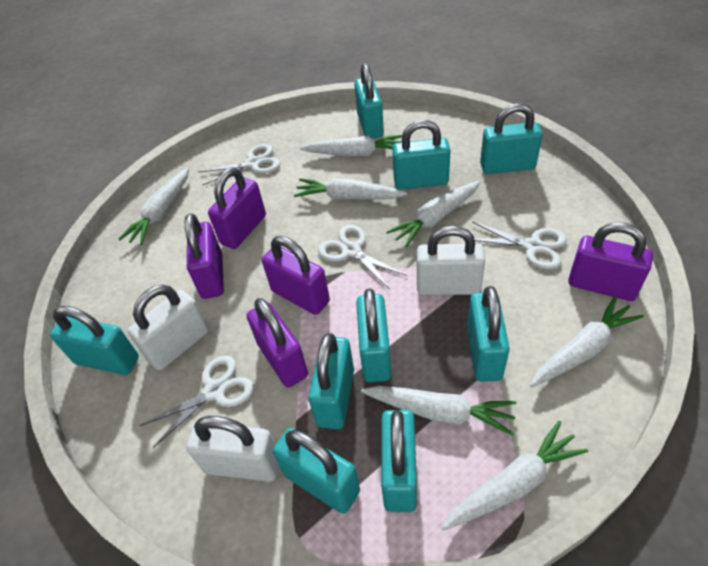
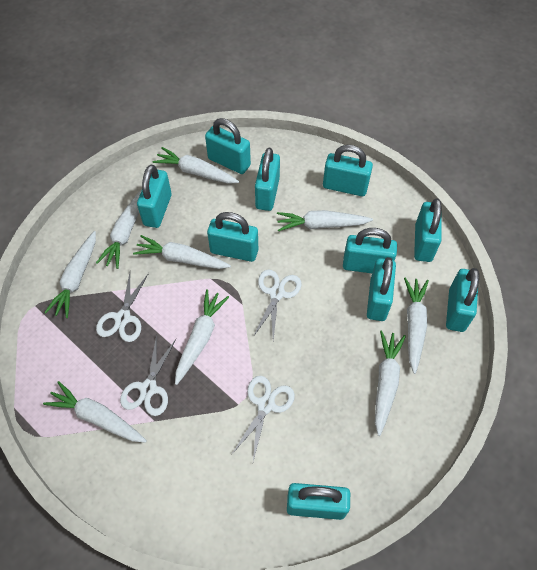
purple padlock: 5 -> 0
turquoise padlock: 9 -> 10
white carrot: 7 -> 9
white padlock: 3 -> 0

